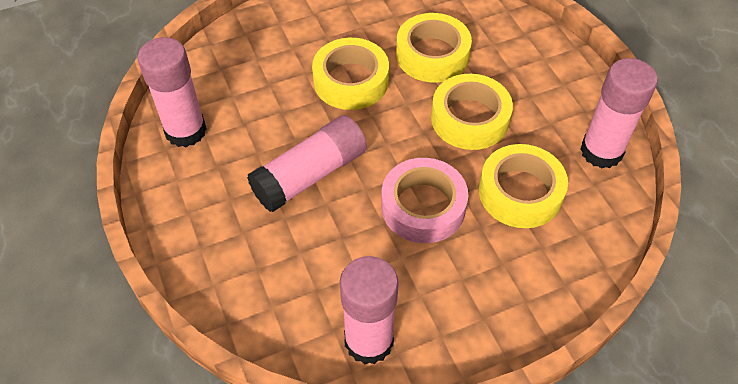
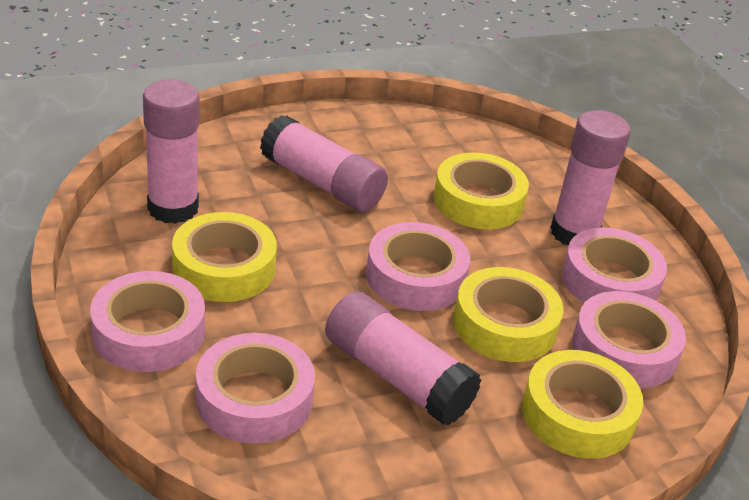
pink tape: 1 -> 5

